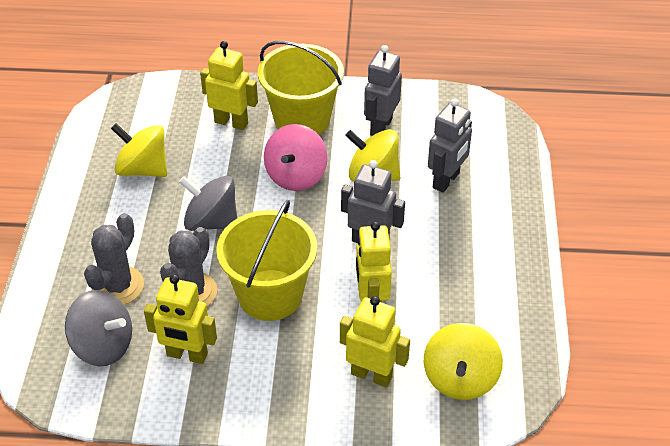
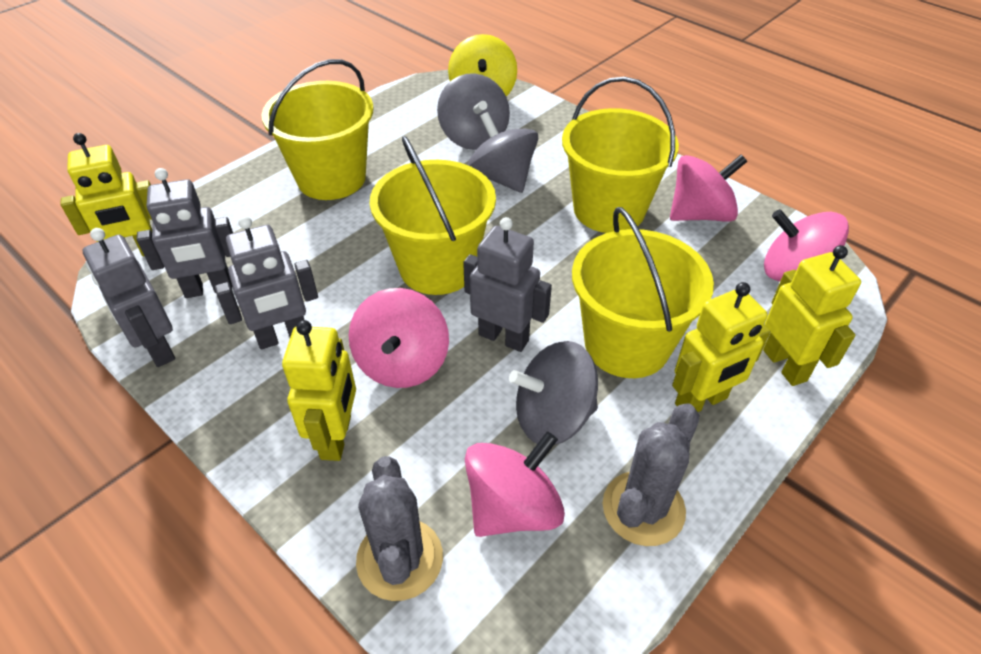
grey robot: 3 -> 4
grey spinning top: 2 -> 3
pink spinning top: 1 -> 4
yellow bucket: 2 -> 4
yellow spinning top: 3 -> 1

